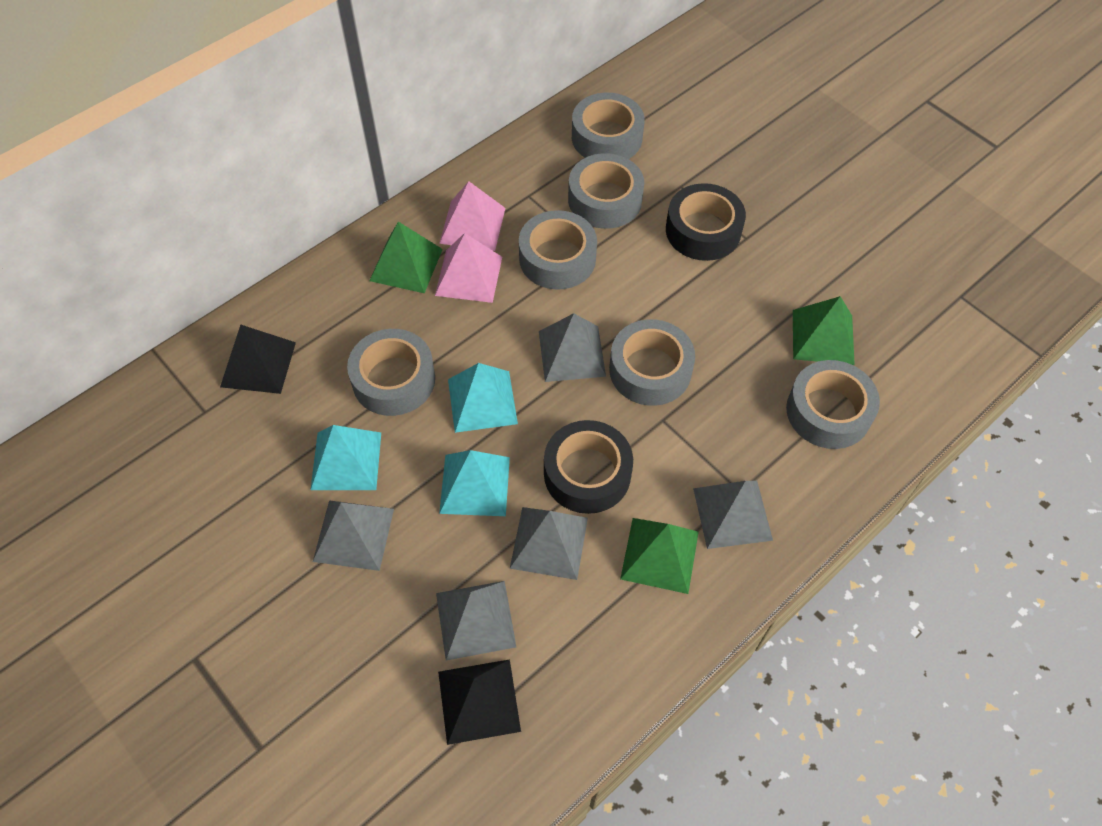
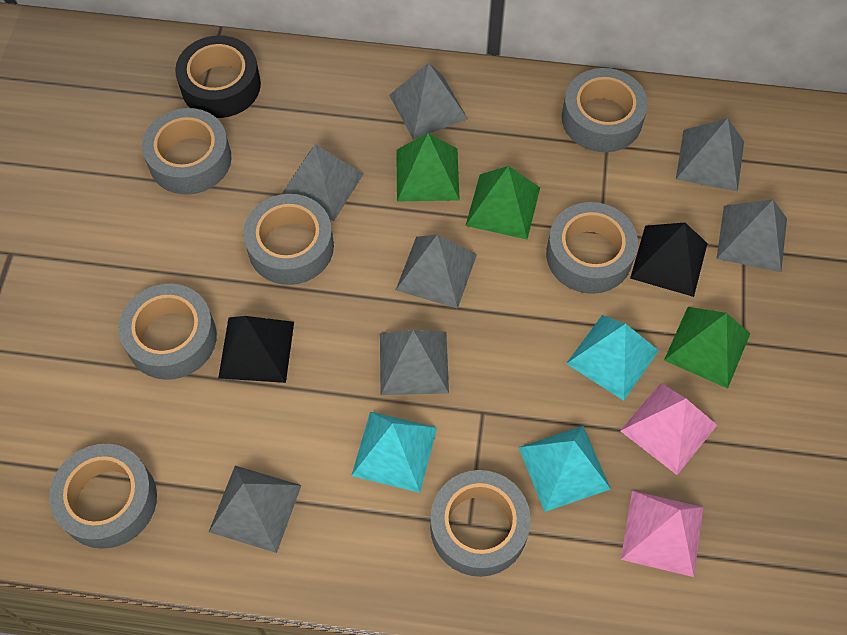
black tape: 2 -> 1
grey pyramid: 5 -> 7
grey tape: 6 -> 7

